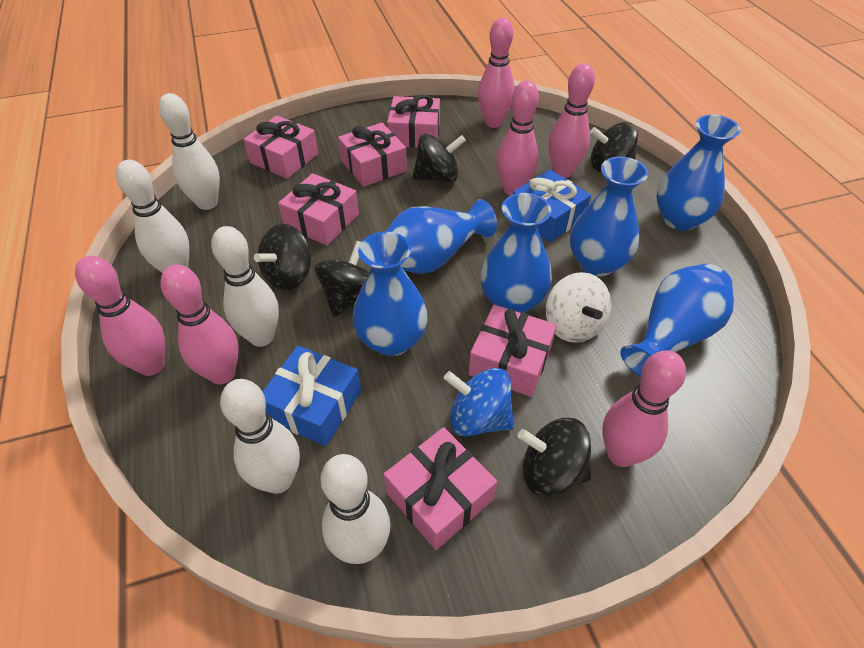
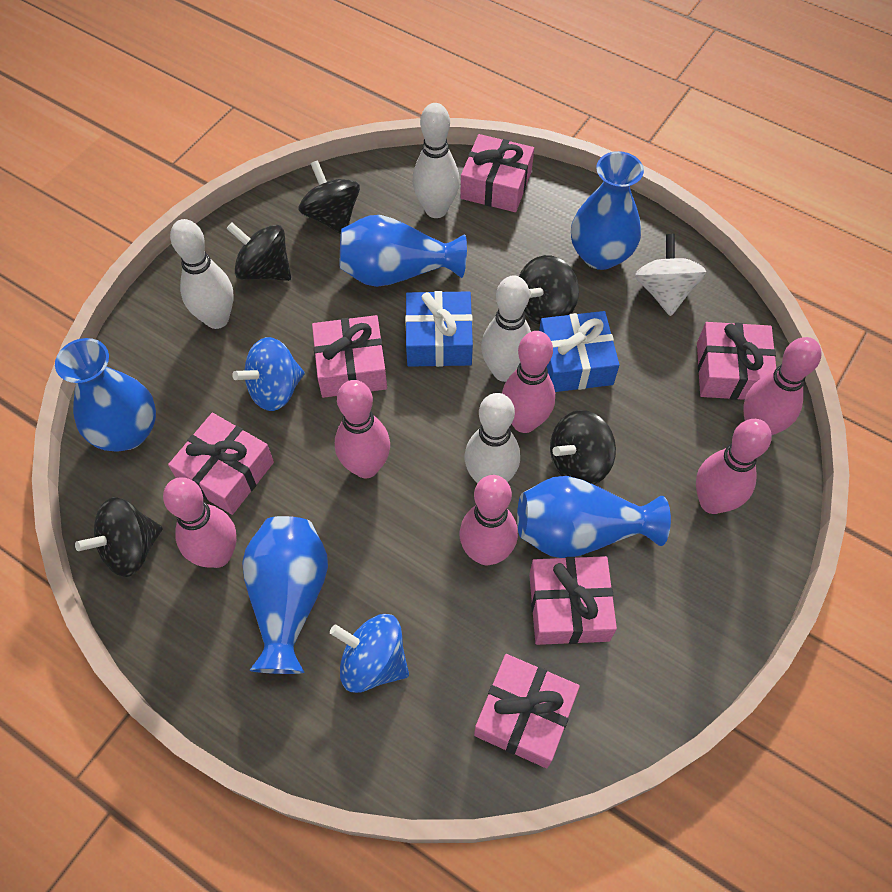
blue spinning top: 1 -> 2
blue vase: 6 -> 5
white bowling pin: 5 -> 4

